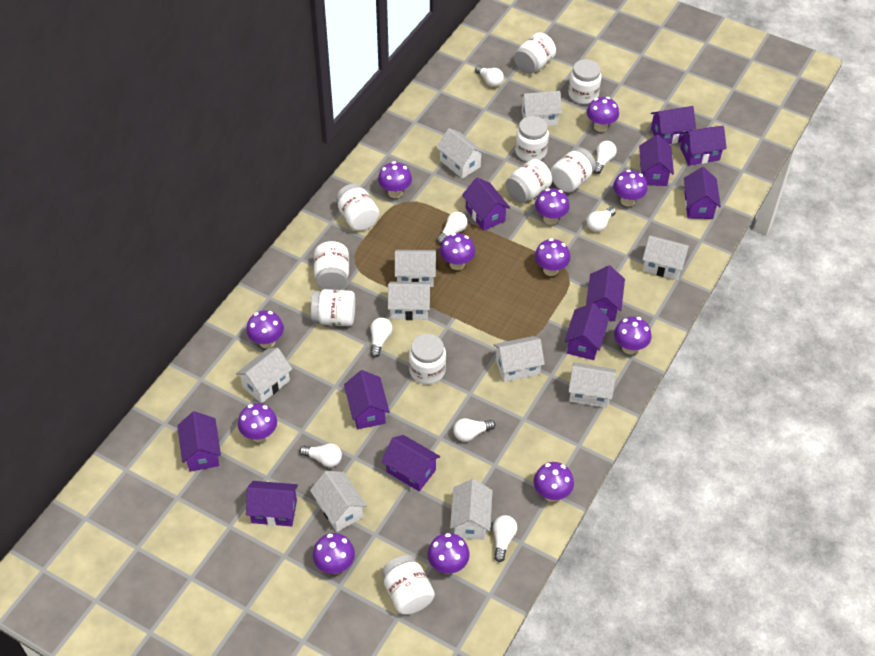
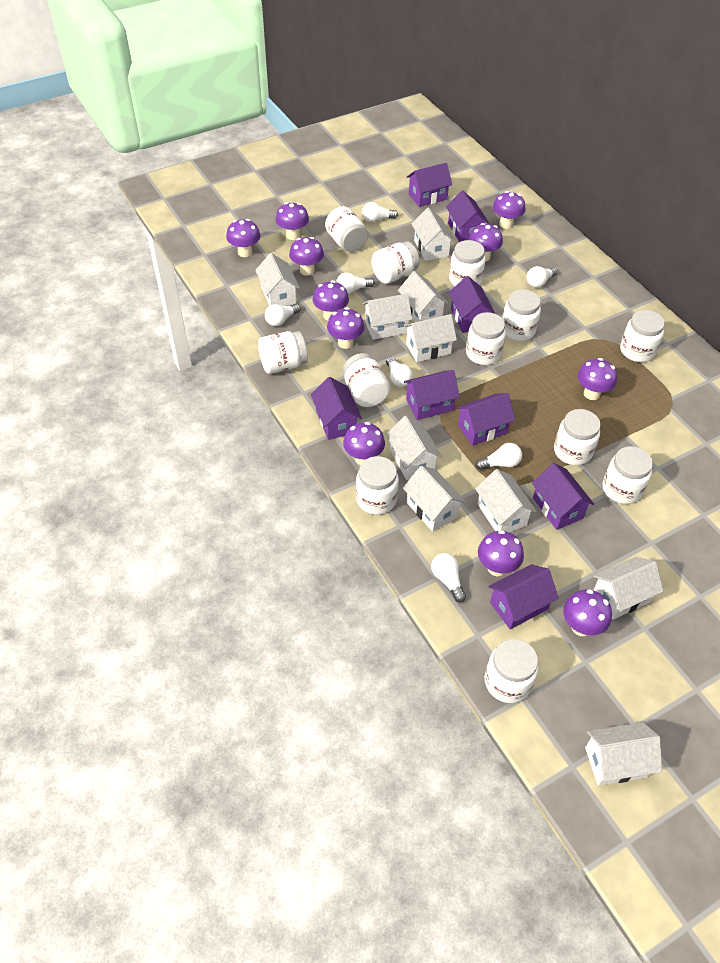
purple house: 11 -> 8
purple mushroom: 12 -> 11
white jar: 10 -> 12
white light bulb: 8 -> 7

